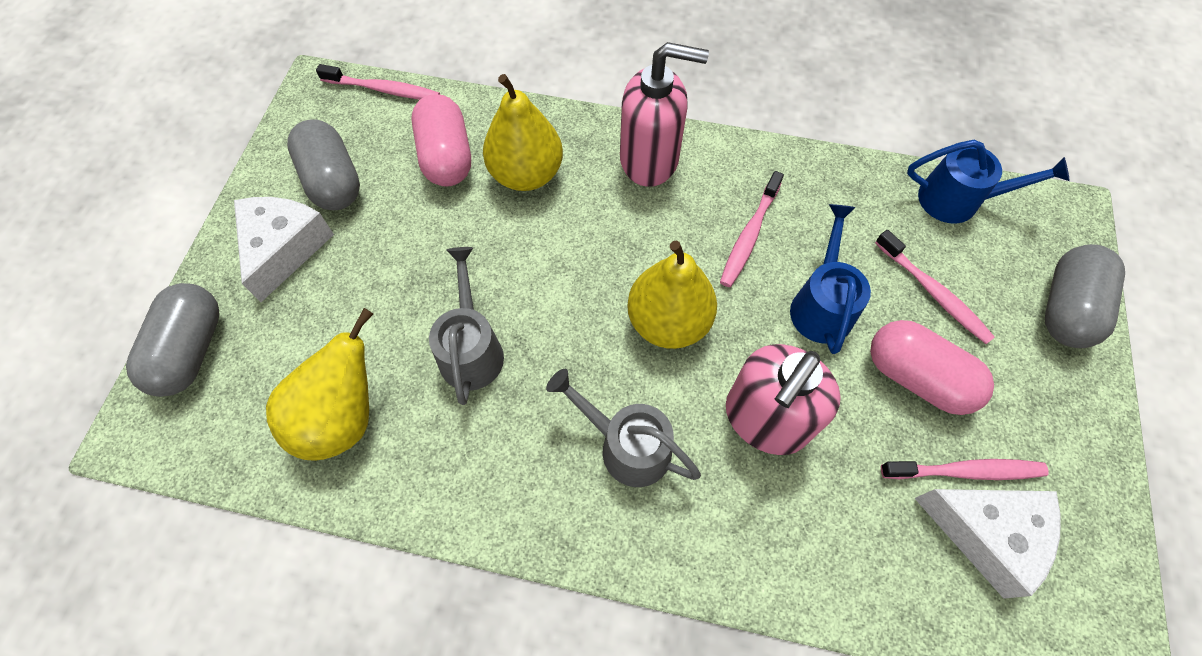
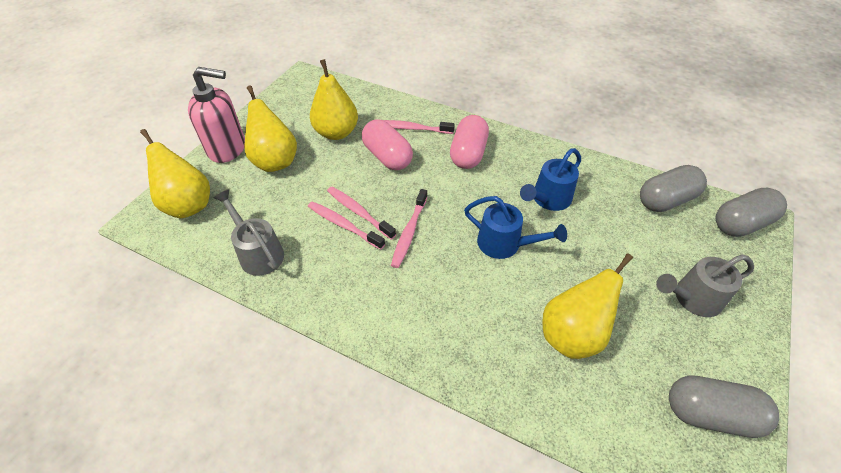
pink soap dispenser: 2 -> 1
white cheese: 2 -> 0
yellow pear: 3 -> 4

